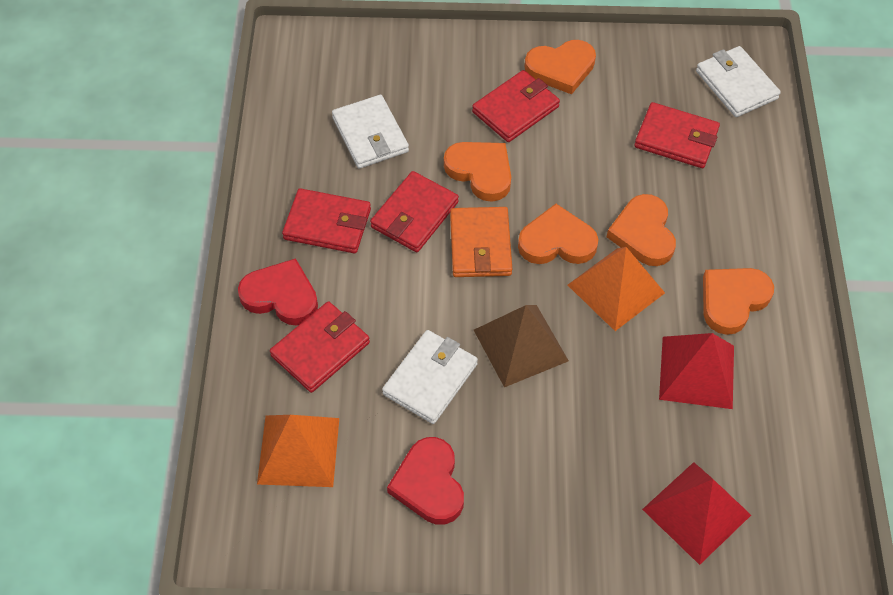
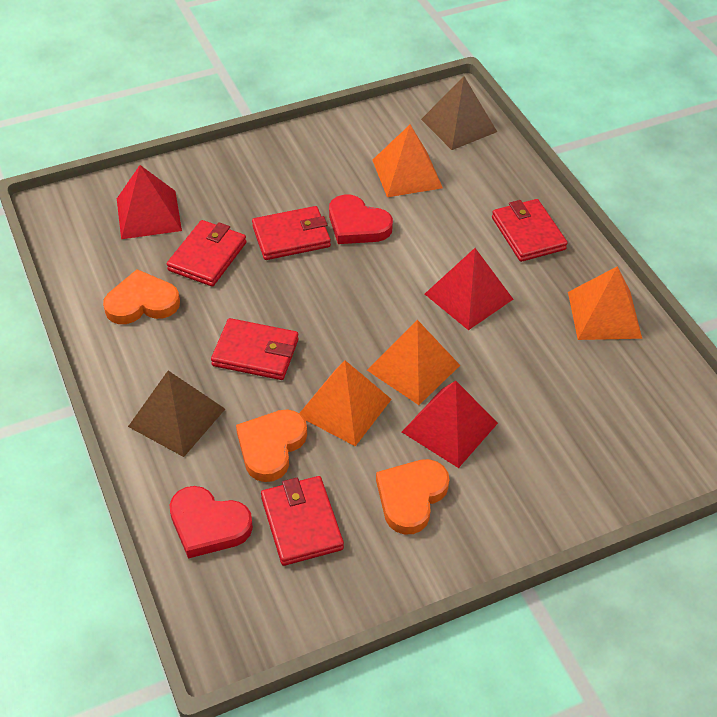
brown pyramid: 1 -> 2
orange heart: 5 -> 3
orange pyramid: 2 -> 4
orange wallet: 1 -> 0
red pyramid: 2 -> 3
white wallet: 3 -> 0

